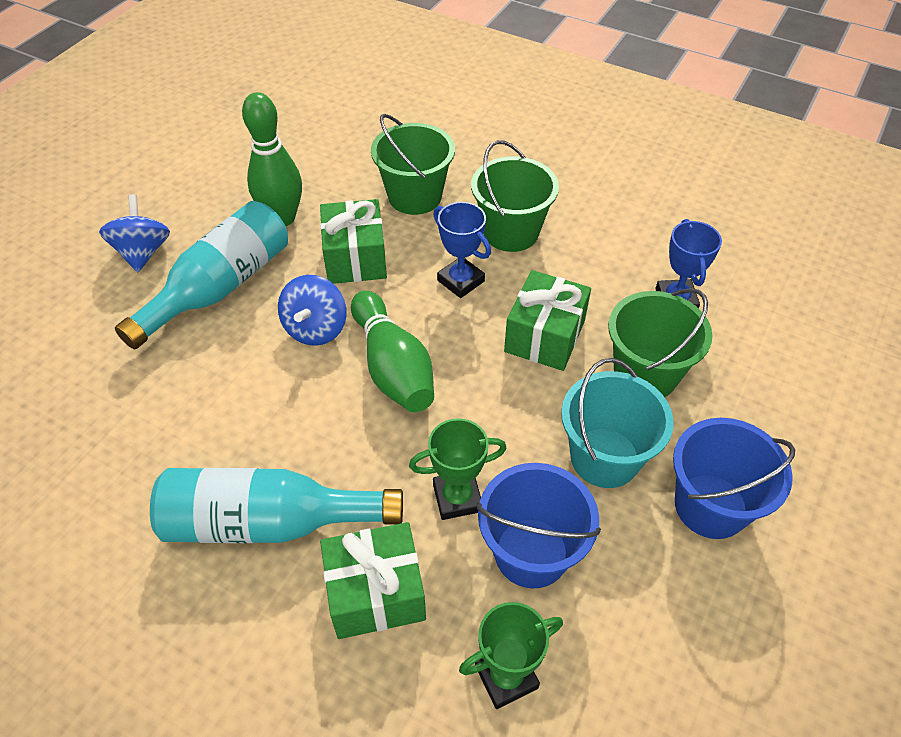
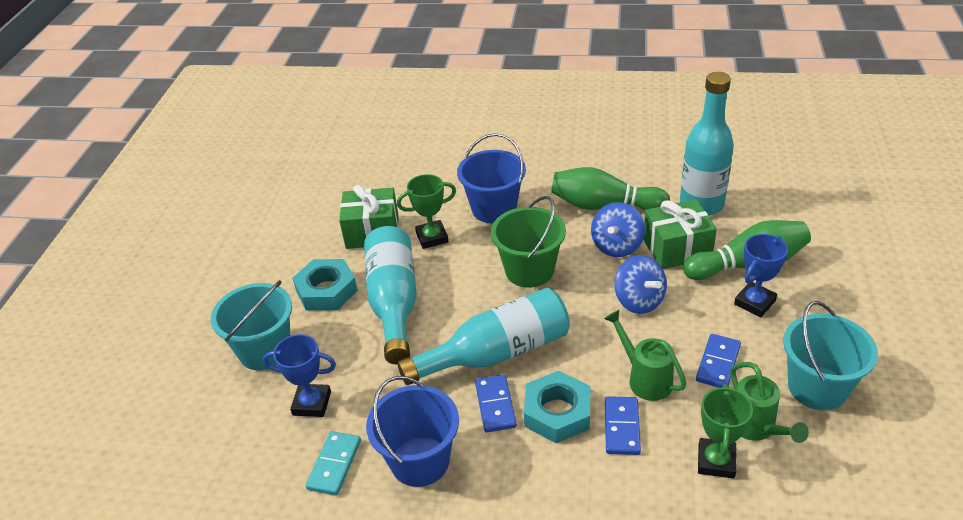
blue domino: 0 -> 3
green bucket: 3 -> 1
green gift: 3 -> 2
green watering can: 0 -> 2
turquoise bottle: 2 -> 3
turquoise bucket: 1 -> 2
turquoise domino: 0 -> 1
turquoise nut: 0 -> 2

